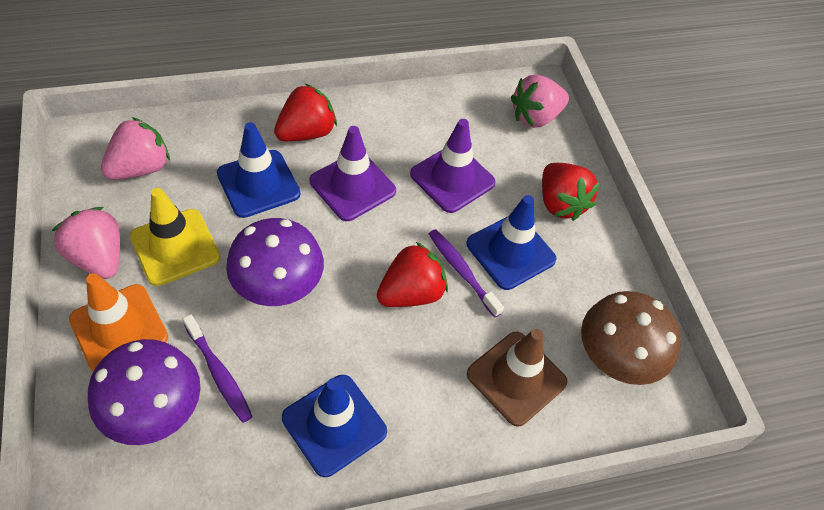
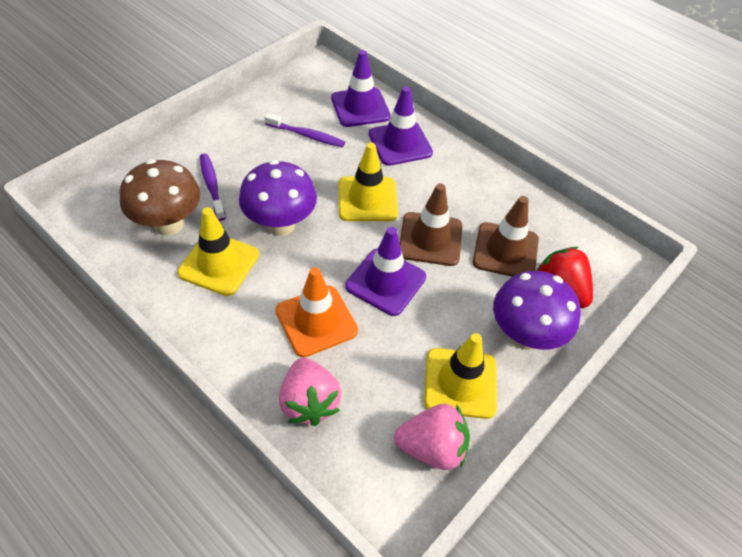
blue traffic cone: 3 -> 0
brown traffic cone: 1 -> 2
pink strawberry: 3 -> 2
purple traffic cone: 2 -> 3
red strawberry: 3 -> 1
yellow traffic cone: 1 -> 3

